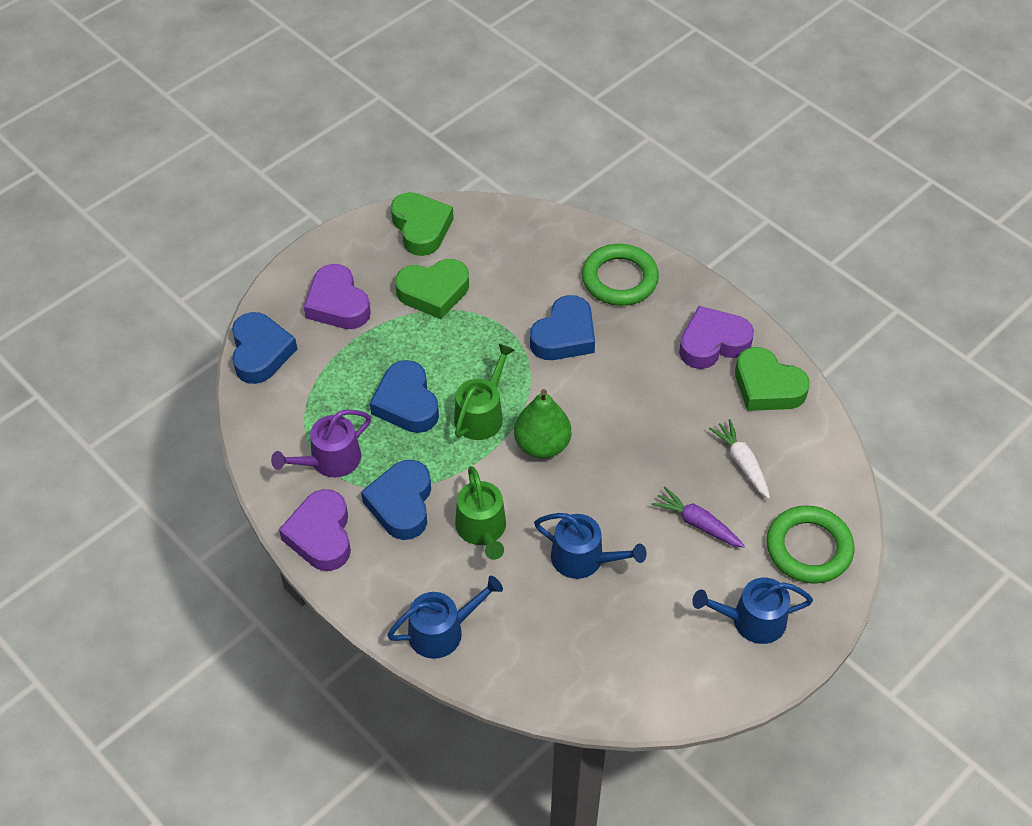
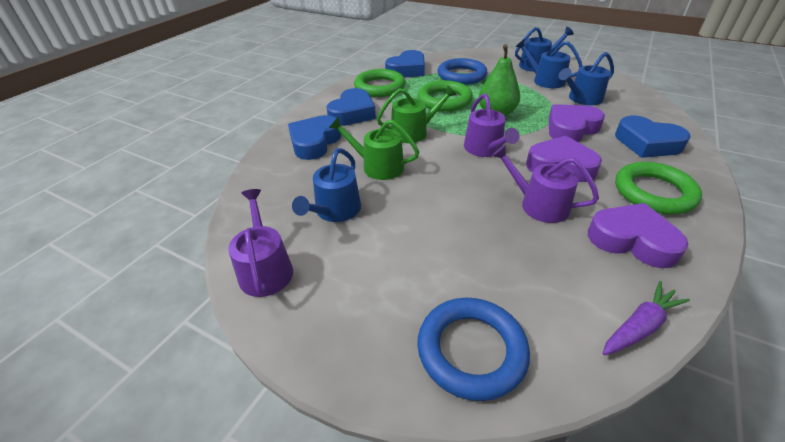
blue ring: 0 -> 2
blue watering can: 3 -> 4
green heart: 3 -> 0
green ring: 2 -> 3
purple watering can: 1 -> 3
white carrot: 1 -> 0

